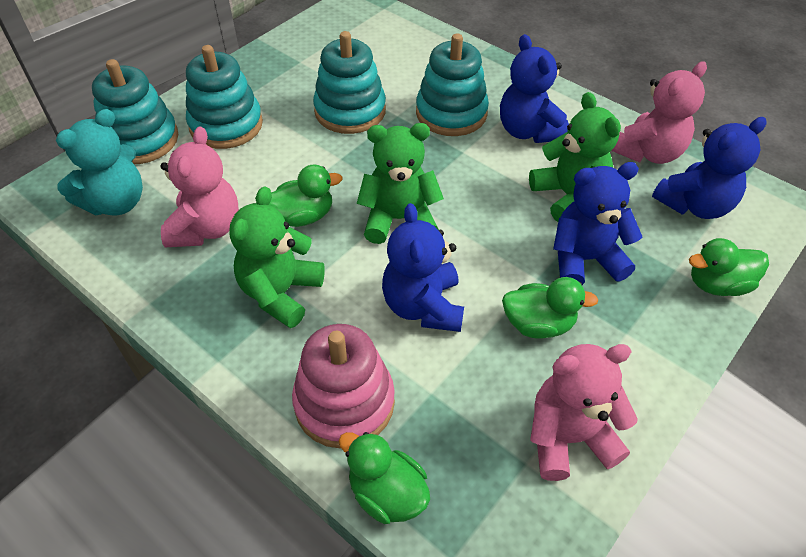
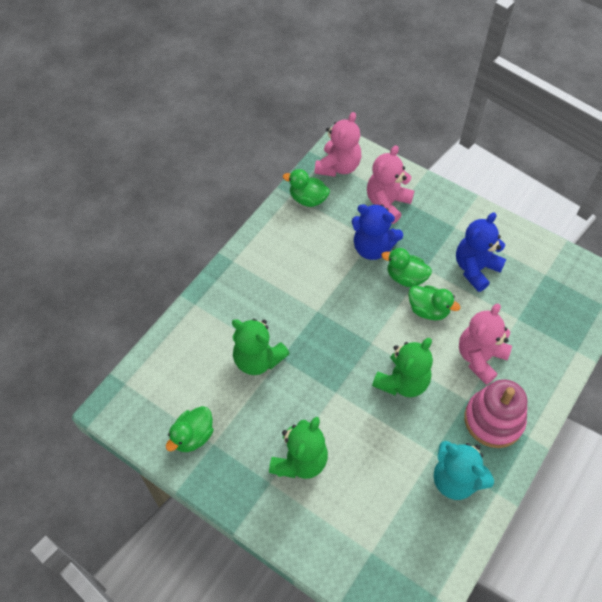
blue teddy bear: 4 -> 2
turquoise stacking toy: 4 -> 0

